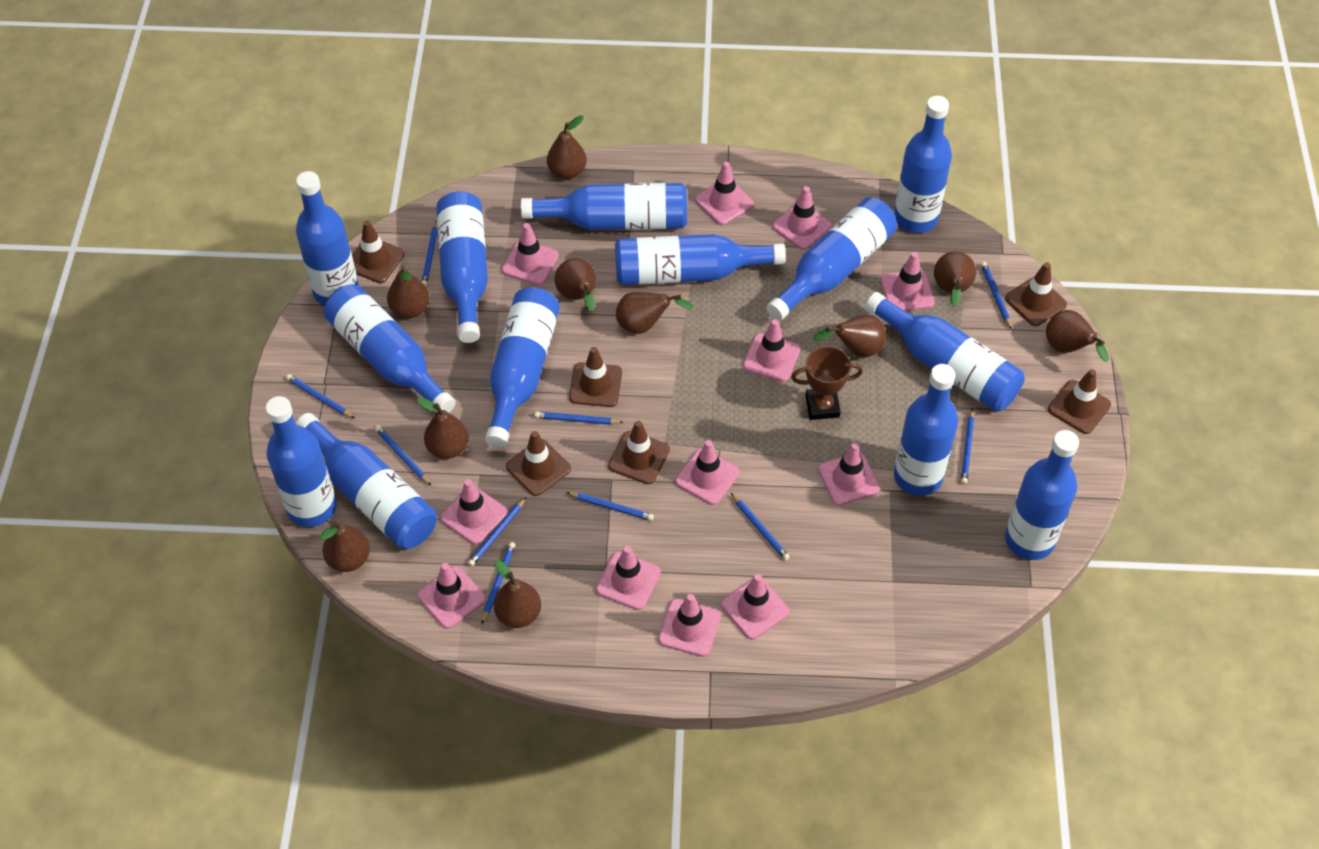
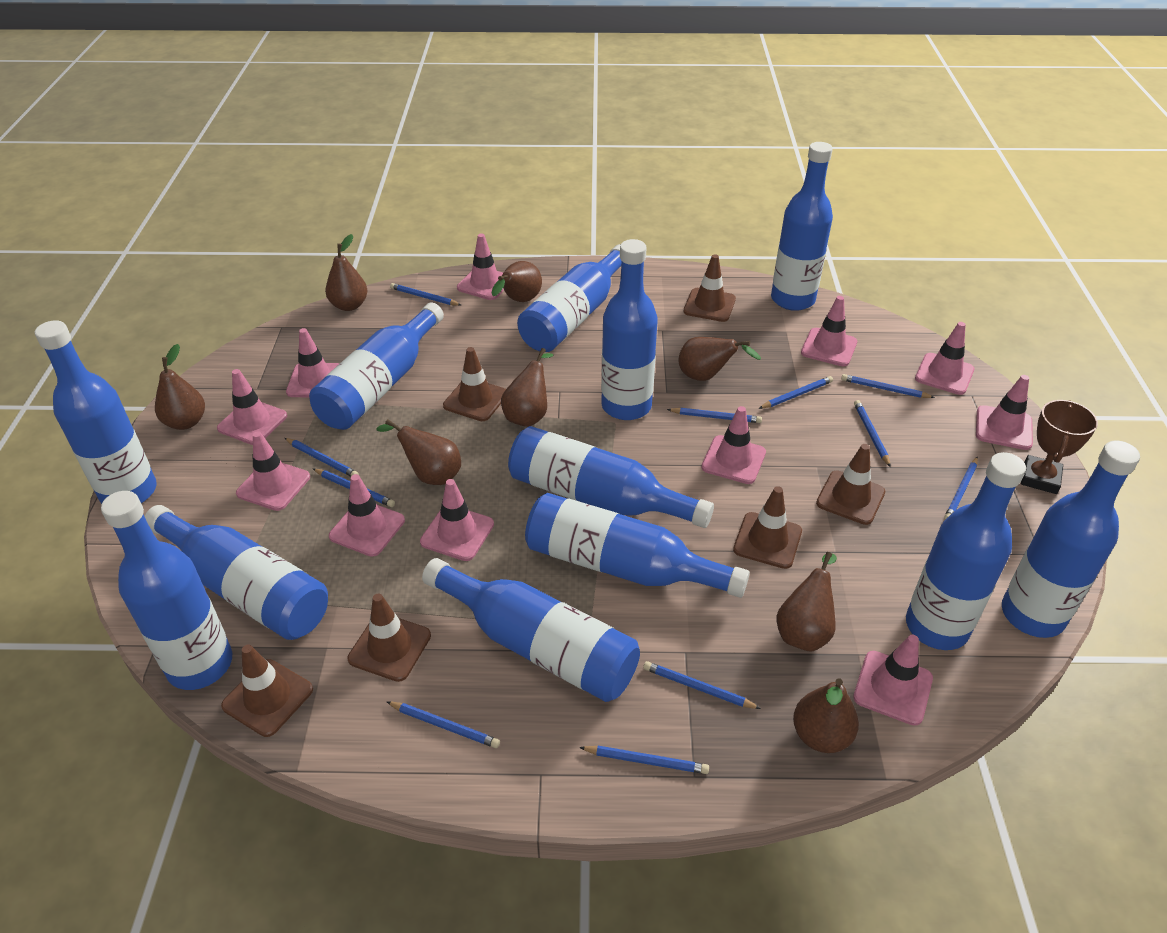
blue bottle: 13 -> 12
blue pencil: 10 -> 11
brown pear: 10 -> 8
pink traffic cone: 12 -> 11

